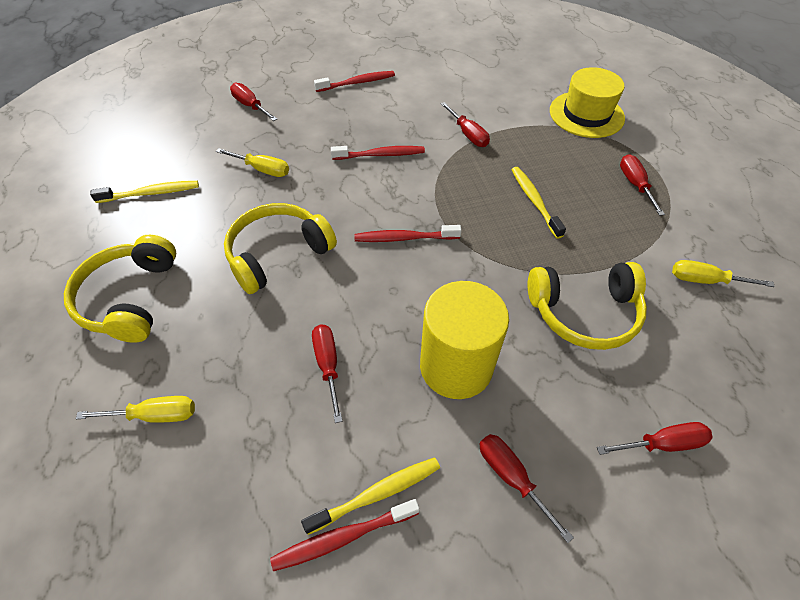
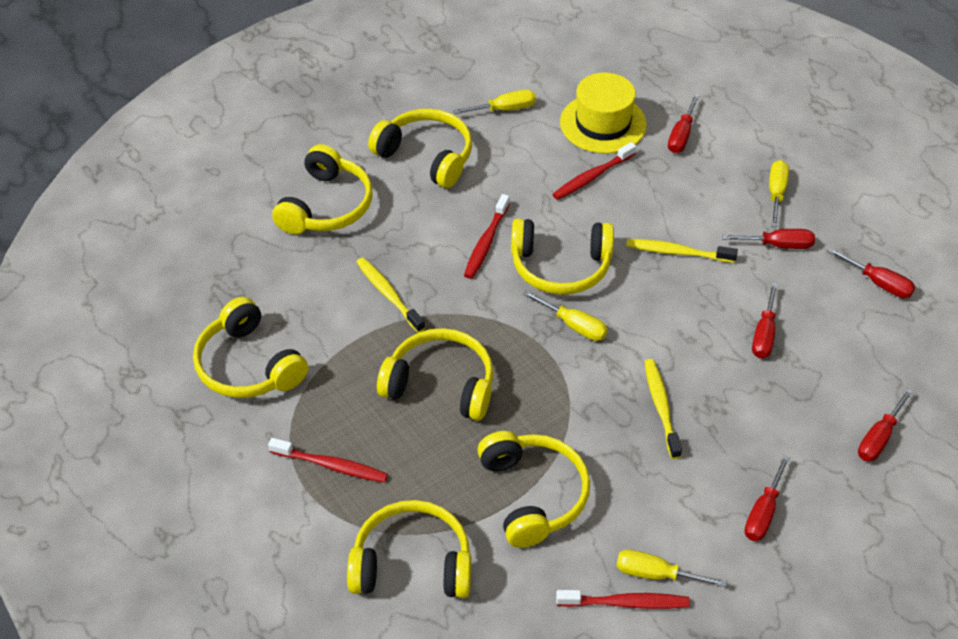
yellow cylinder: 1 -> 0
yellow headphones: 3 -> 7
yellow screwdriver: 3 -> 4

